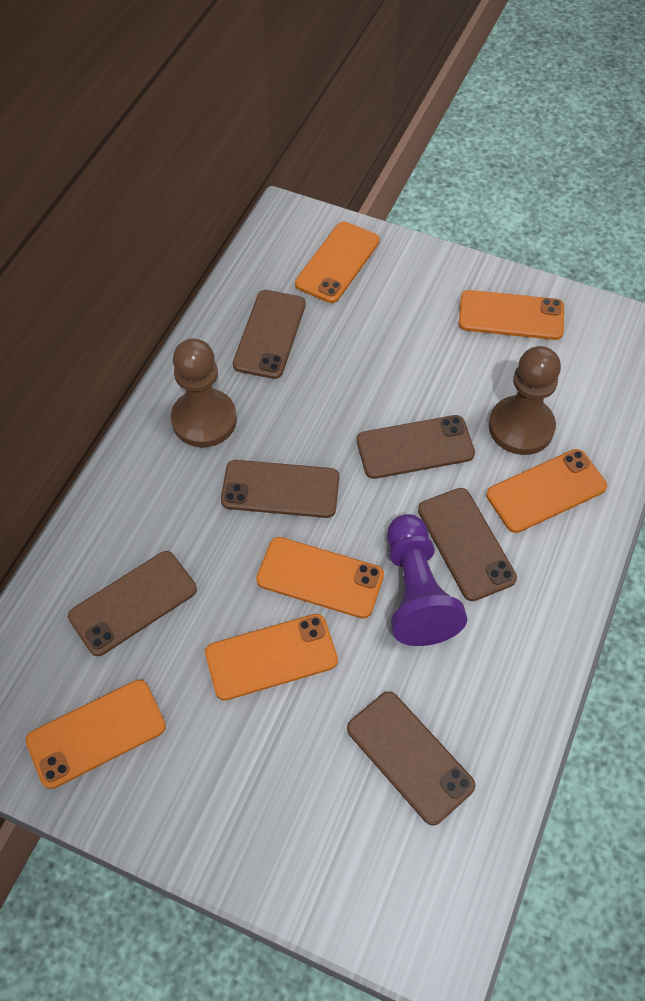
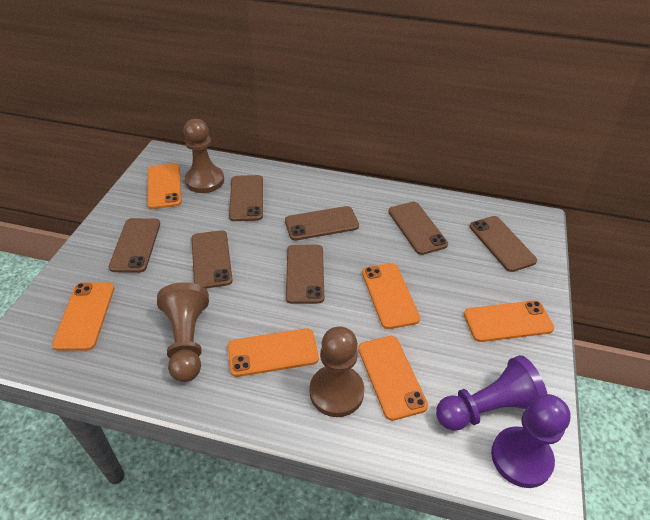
brown pawn: 2 -> 3
brown phone: 6 -> 7
purple pawn: 1 -> 2

